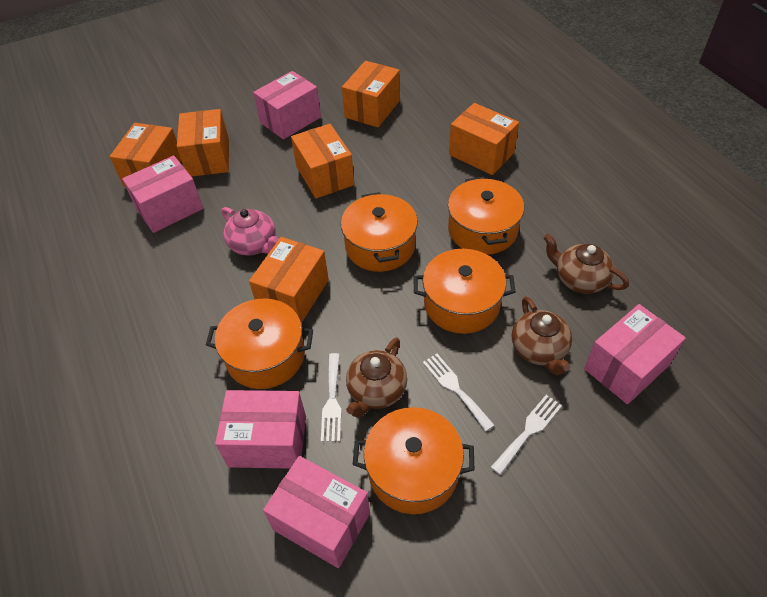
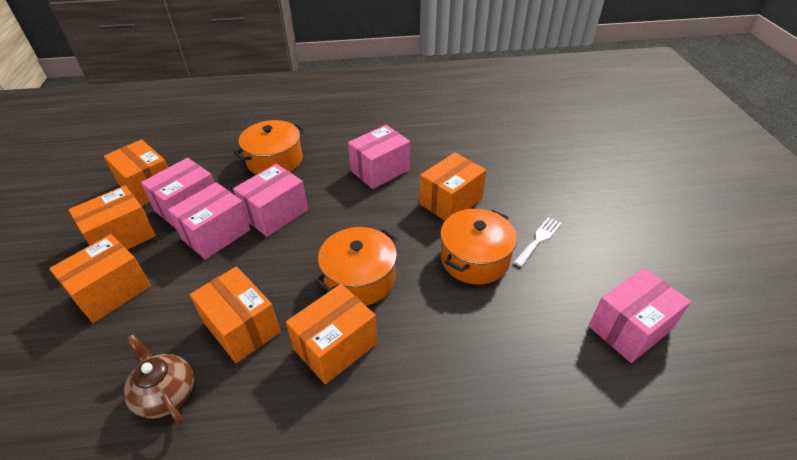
brown teapot: 3 -> 1
orange pot: 5 -> 3
pink teapot: 1 -> 0
white fork: 3 -> 1

